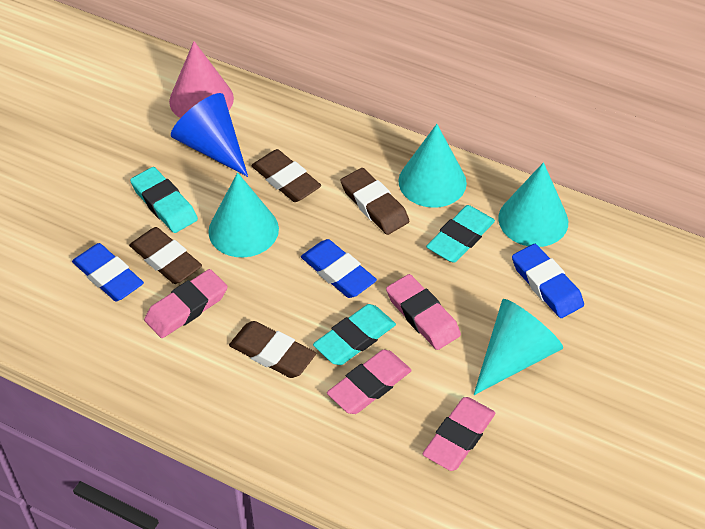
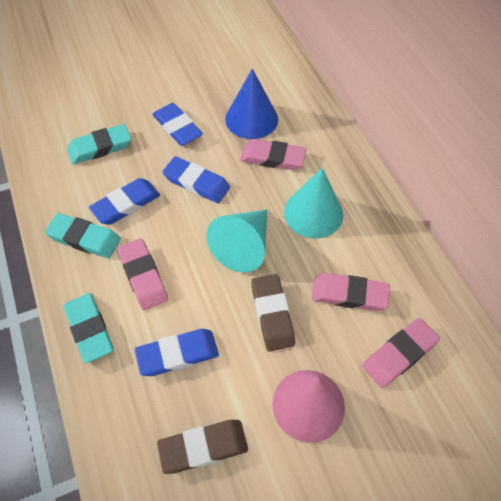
blue eraser: 3 -> 4
brown eraser: 4 -> 2
turquoise cone: 4 -> 2

